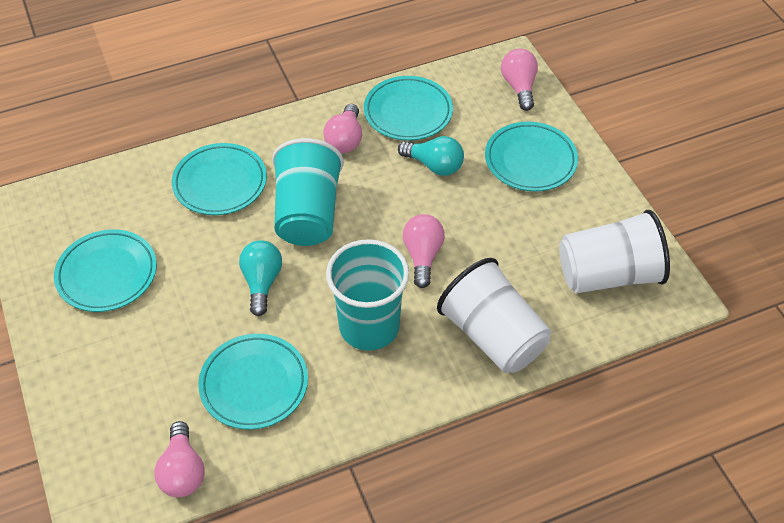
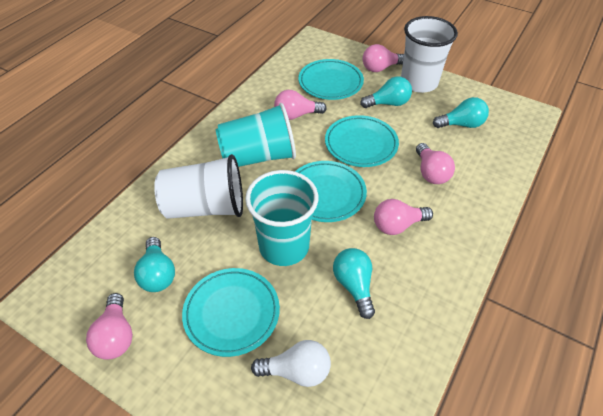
pink light bulb: 4 -> 5
turquoise light bulb: 2 -> 4
turquoise plate: 5 -> 4
white light bulb: 0 -> 1

